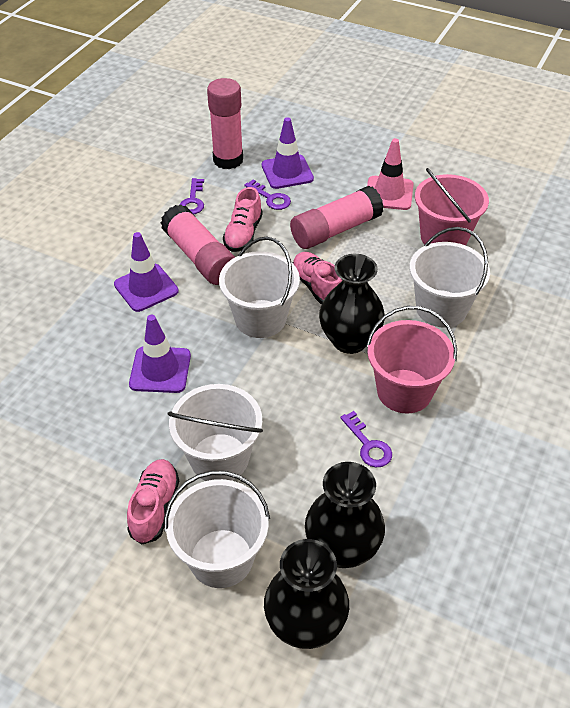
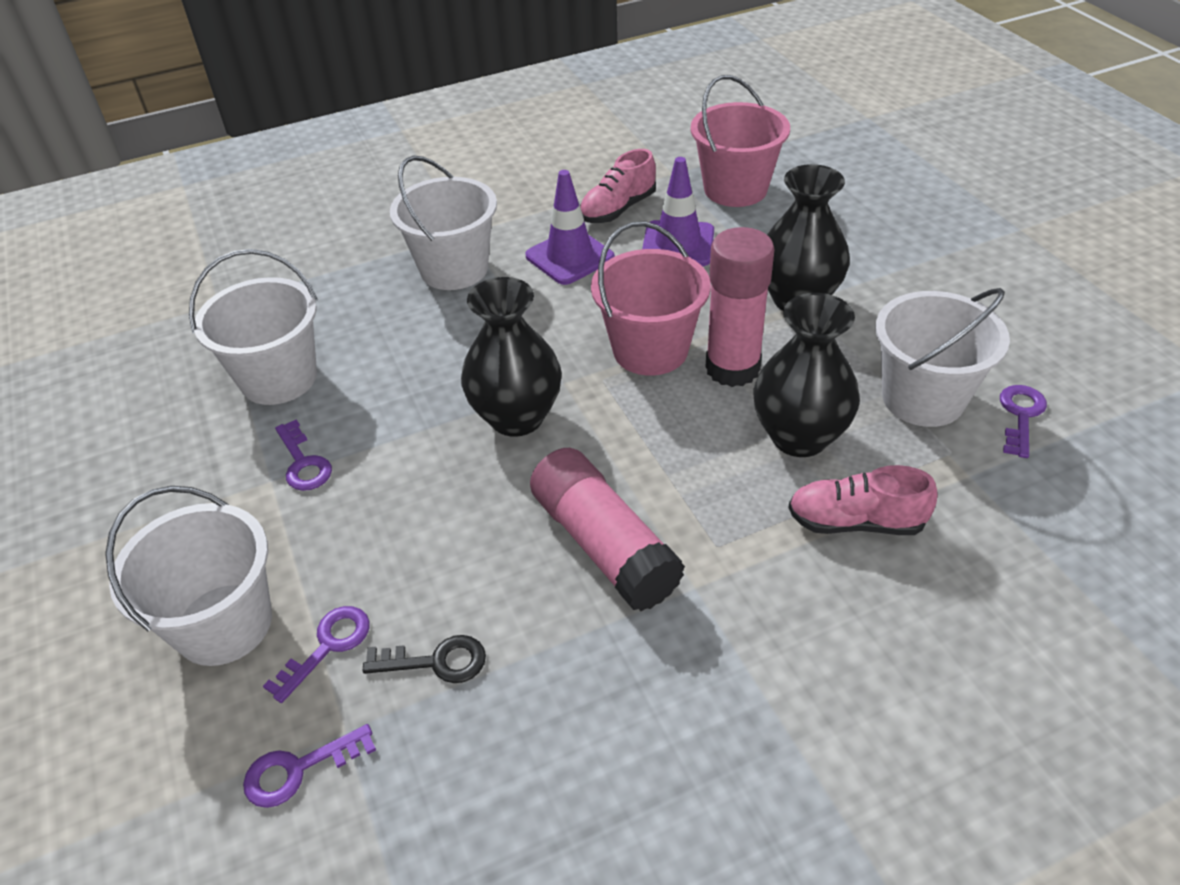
black key: 0 -> 1
pink glue stick: 3 -> 2
pink shoe: 3 -> 2
pink traffic cone: 1 -> 0
purple key: 3 -> 4
purple traffic cone: 3 -> 2

